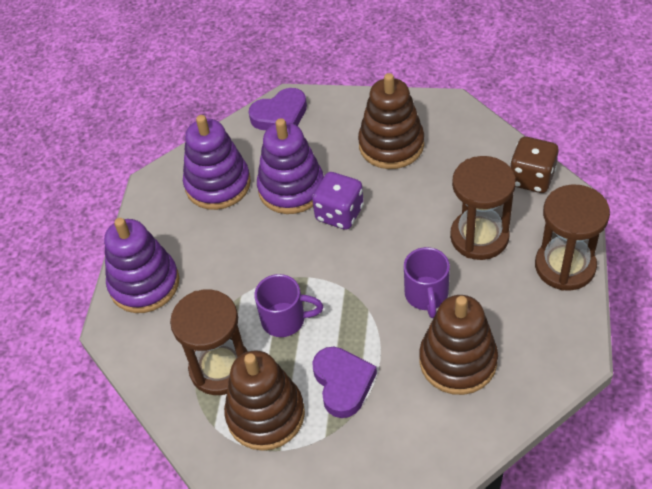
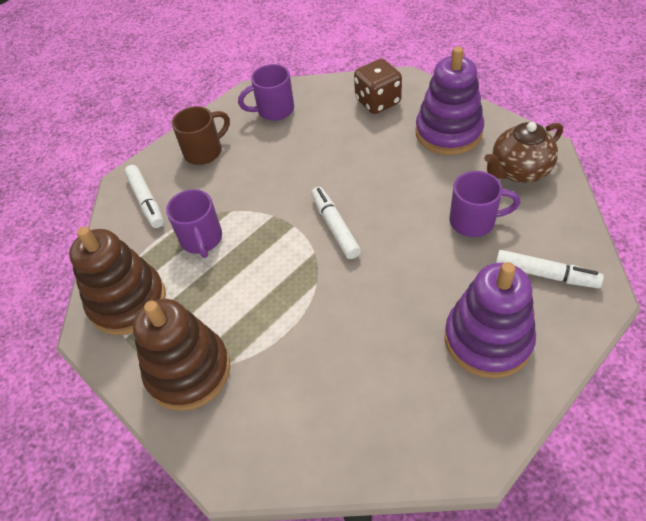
brown hourglass: 3 -> 0
brown mug: 0 -> 1
brown stacking toy: 3 -> 2
brown teapot: 0 -> 1
purple dice: 1 -> 0
purple heart: 2 -> 0
purple mug: 2 -> 3
purple stacking toy: 3 -> 2
white marker: 0 -> 3

